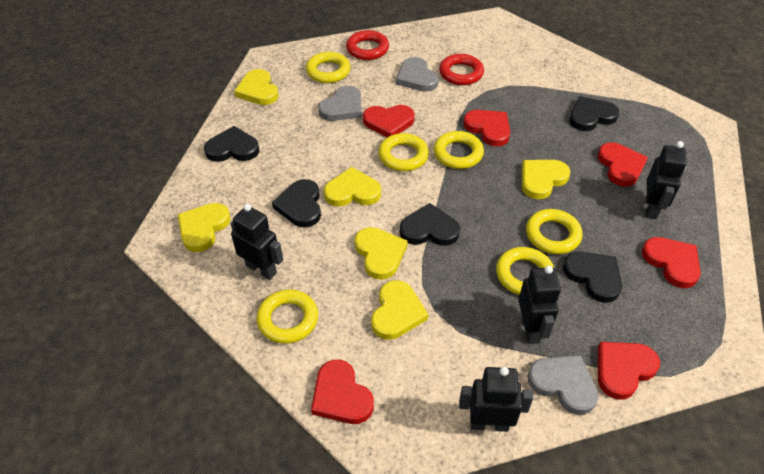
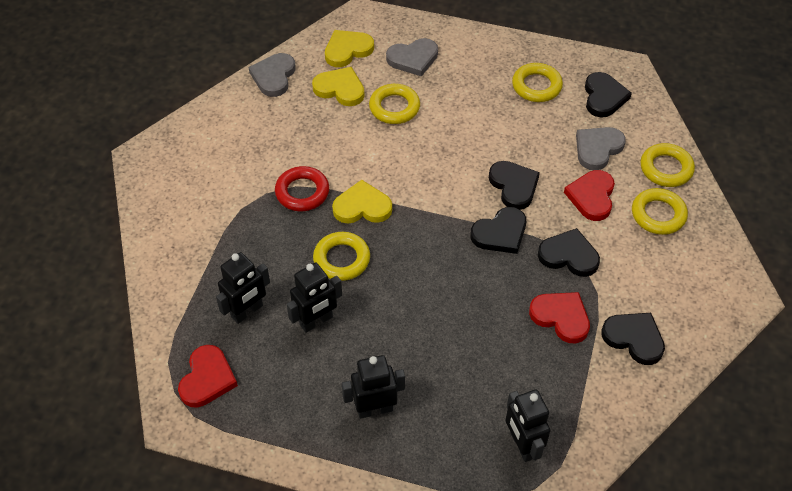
red heart: 6 -> 3
red ring: 2 -> 1
yellow heart: 6 -> 3
yellow ring: 6 -> 5

